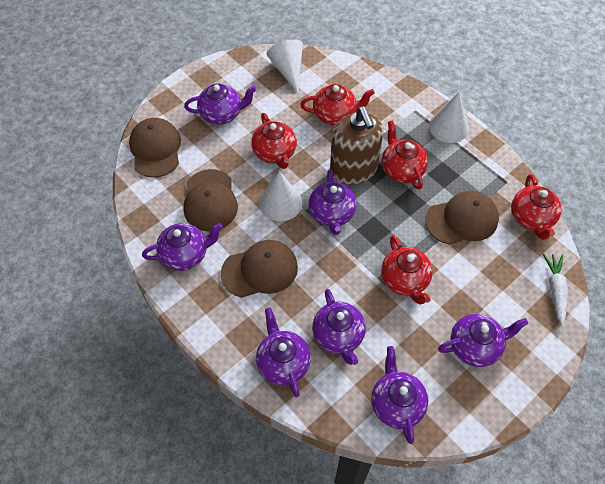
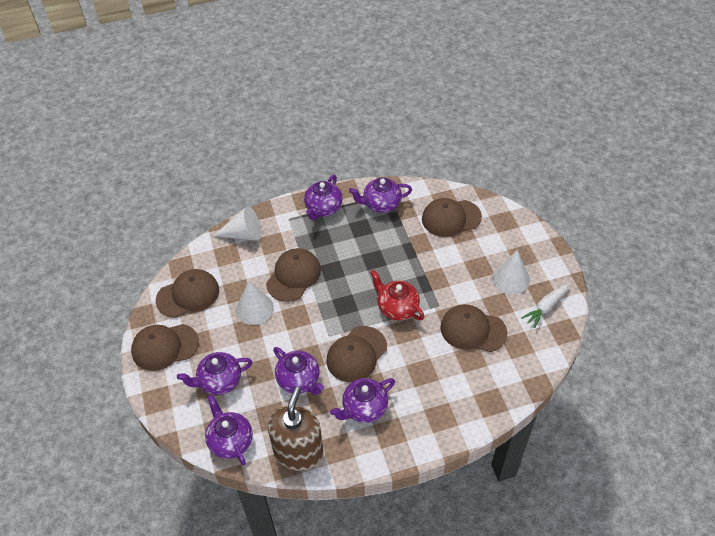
brown cap: 4 -> 6
purple teapot: 7 -> 6
red teapot: 5 -> 1

